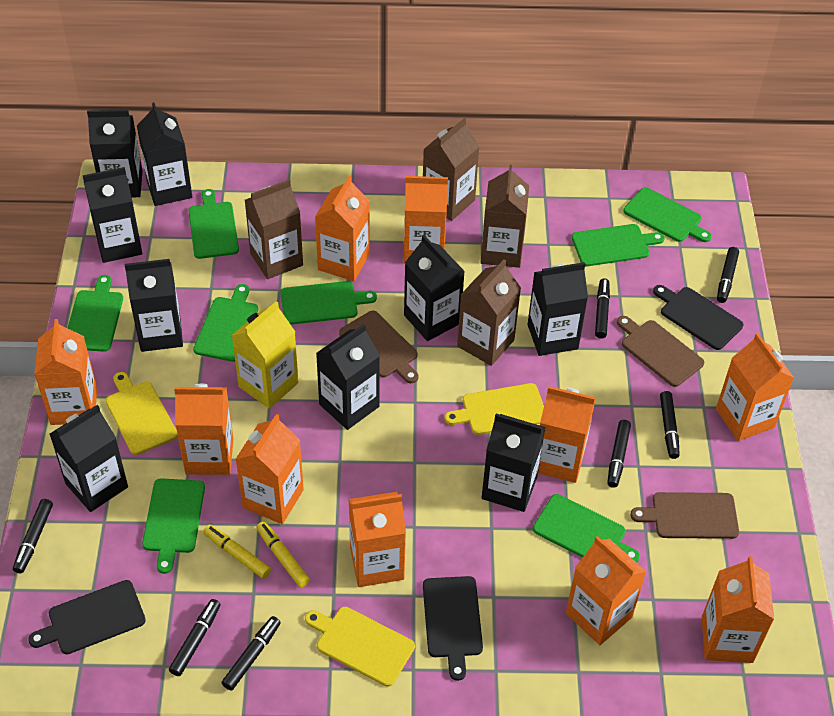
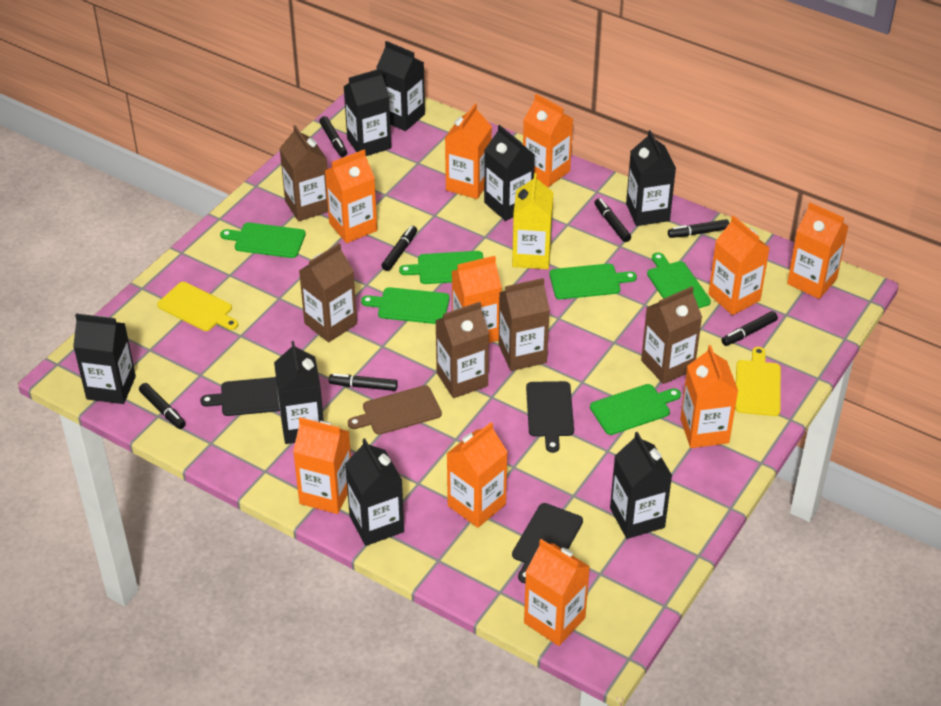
black carton: 9 -> 8
brown carton: 4 -> 5
brown cutting board: 3 -> 1
green cutting board: 8 -> 6
yellow cutting board: 3 -> 2
yellow marker: 2 -> 0

